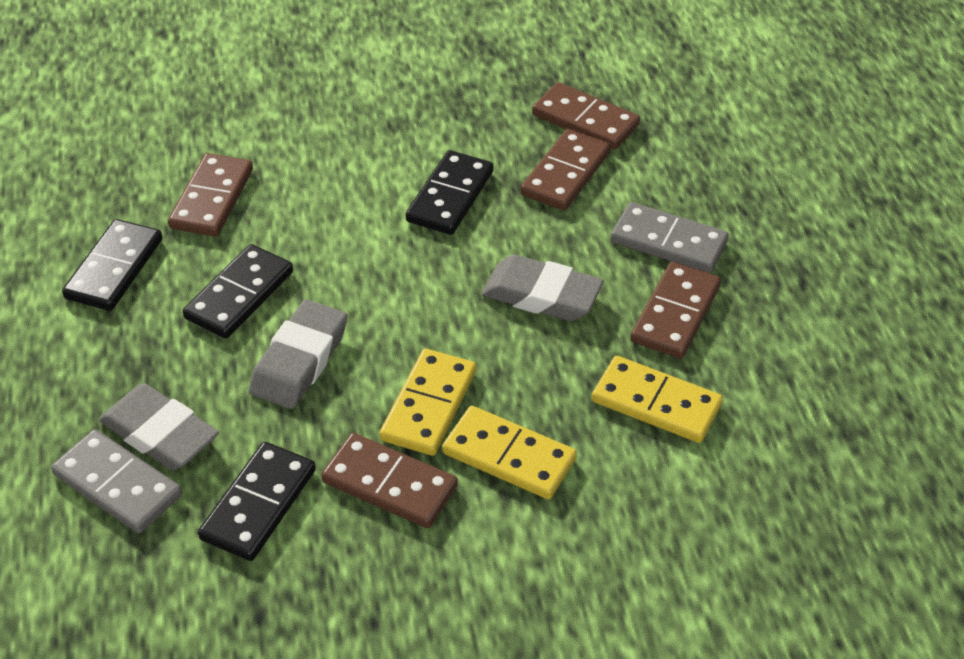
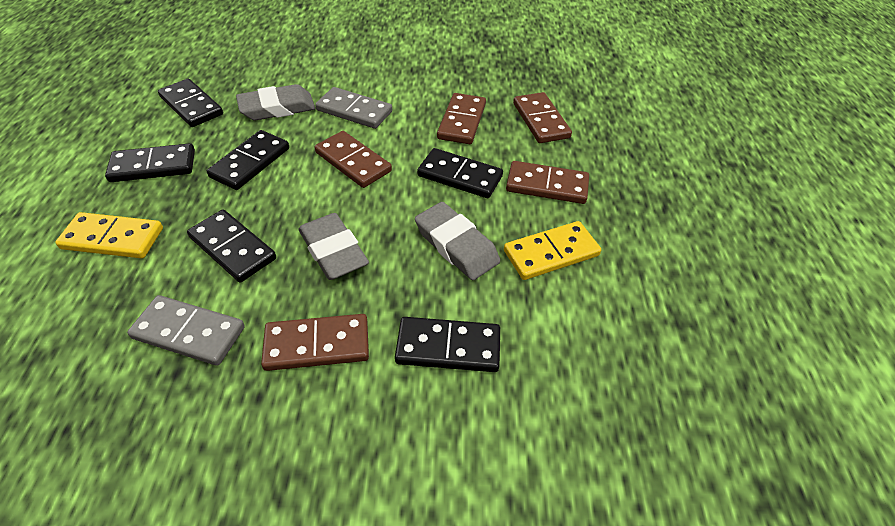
black domino: 4 -> 6
yellow domino: 3 -> 2

